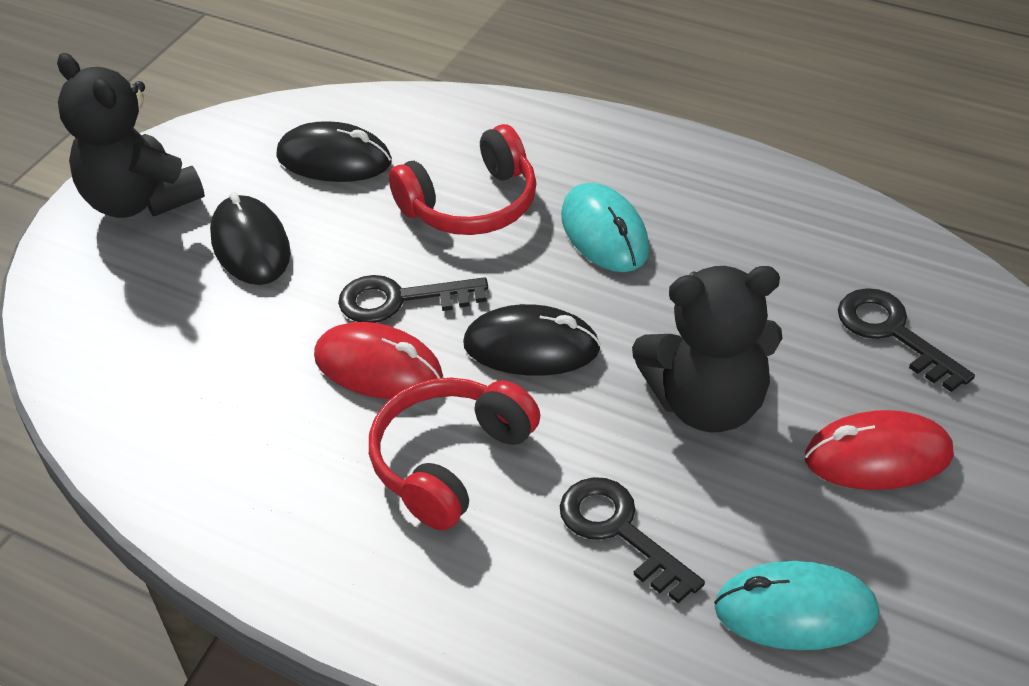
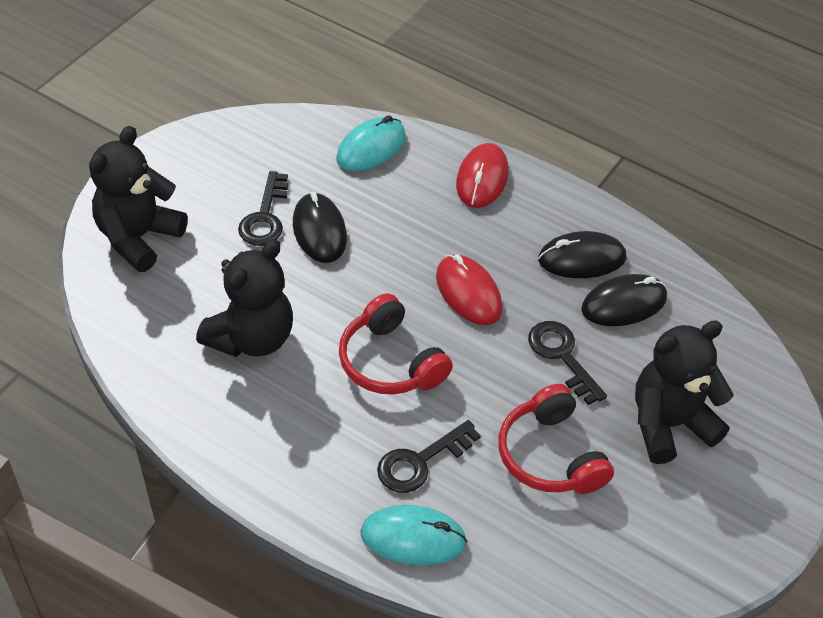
black teddy bear: 2 -> 3

